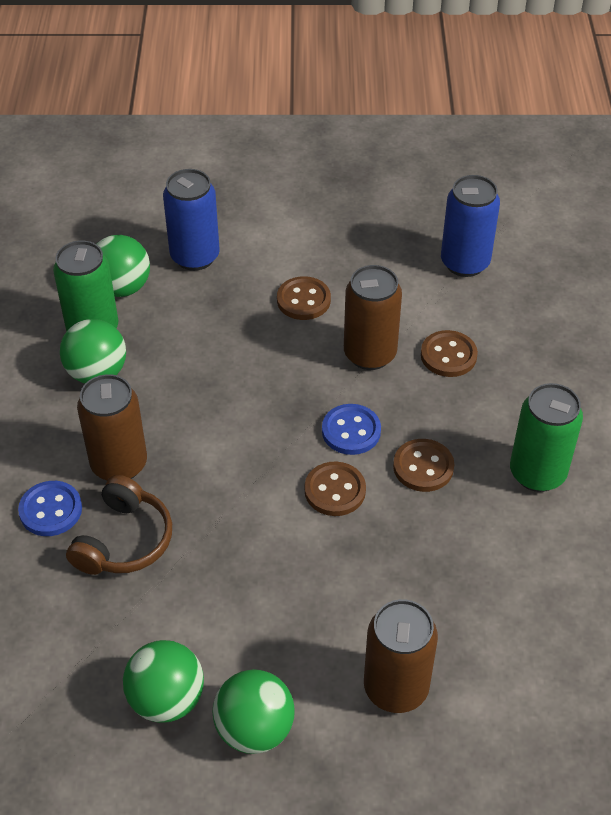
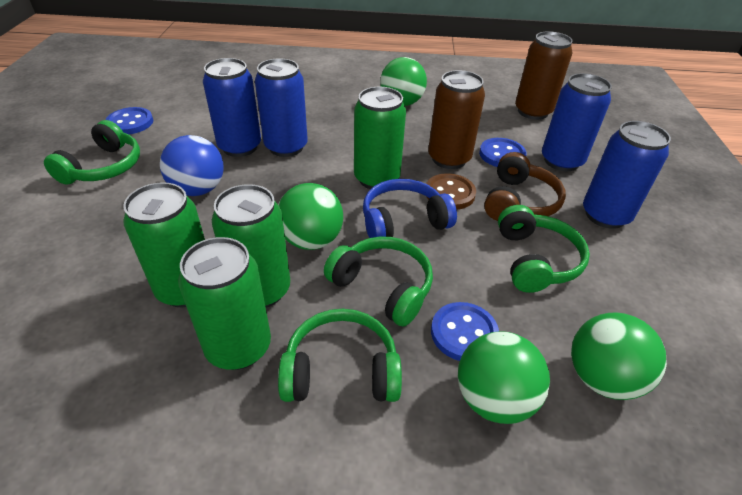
blue ball: 0 -> 1
blue button: 2 -> 3
blue can: 2 -> 4
blue headphones: 0 -> 1
brown button: 4 -> 1
brown can: 3 -> 2
green can: 2 -> 4
green headphones: 0 -> 4

